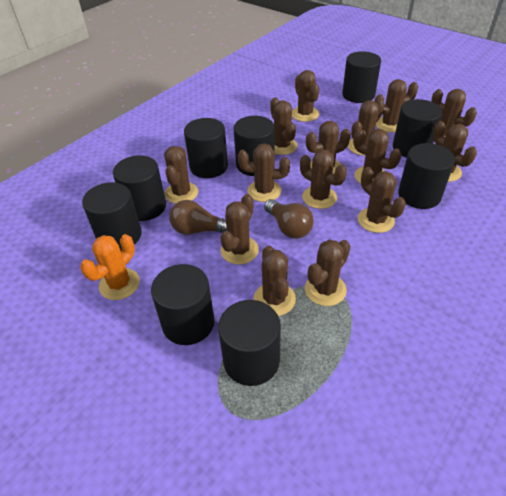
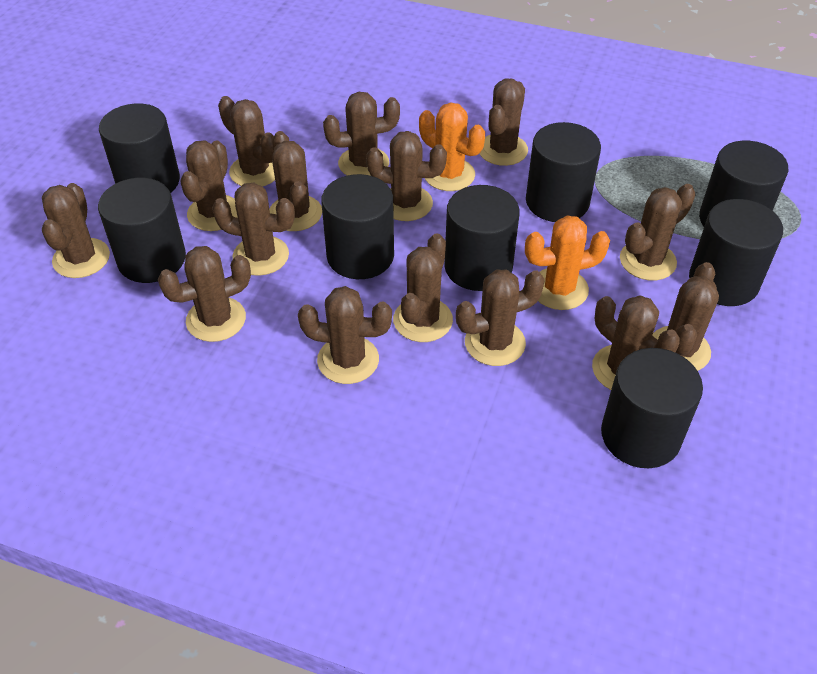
black cylinder: 9 -> 8
brown light bulb: 2 -> 0
orange cactus: 1 -> 2

